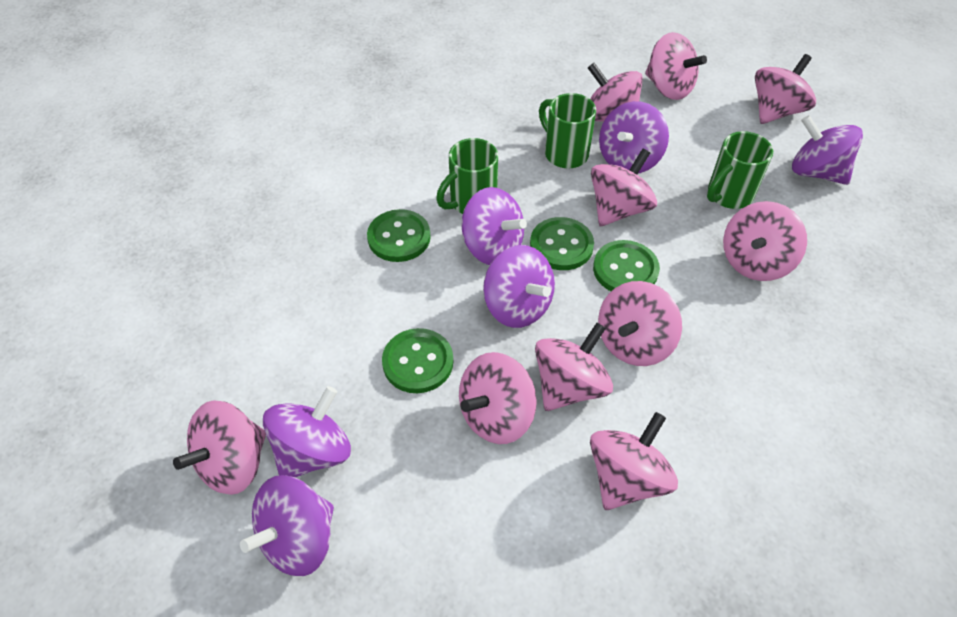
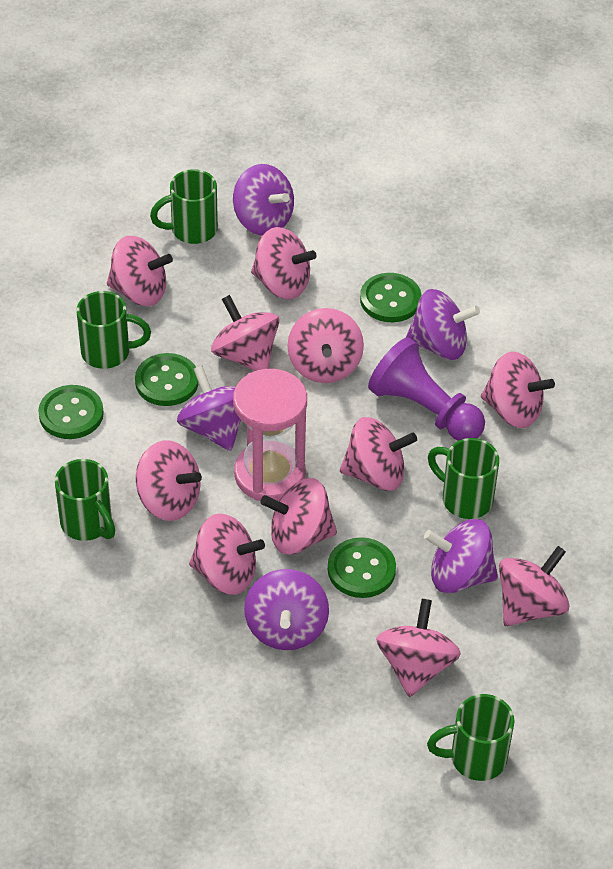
green mug: 3 -> 5
pink hourglass: 0 -> 1
pink spinning top: 10 -> 11
purple pawn: 0 -> 1
purple spinning top: 6 -> 5

